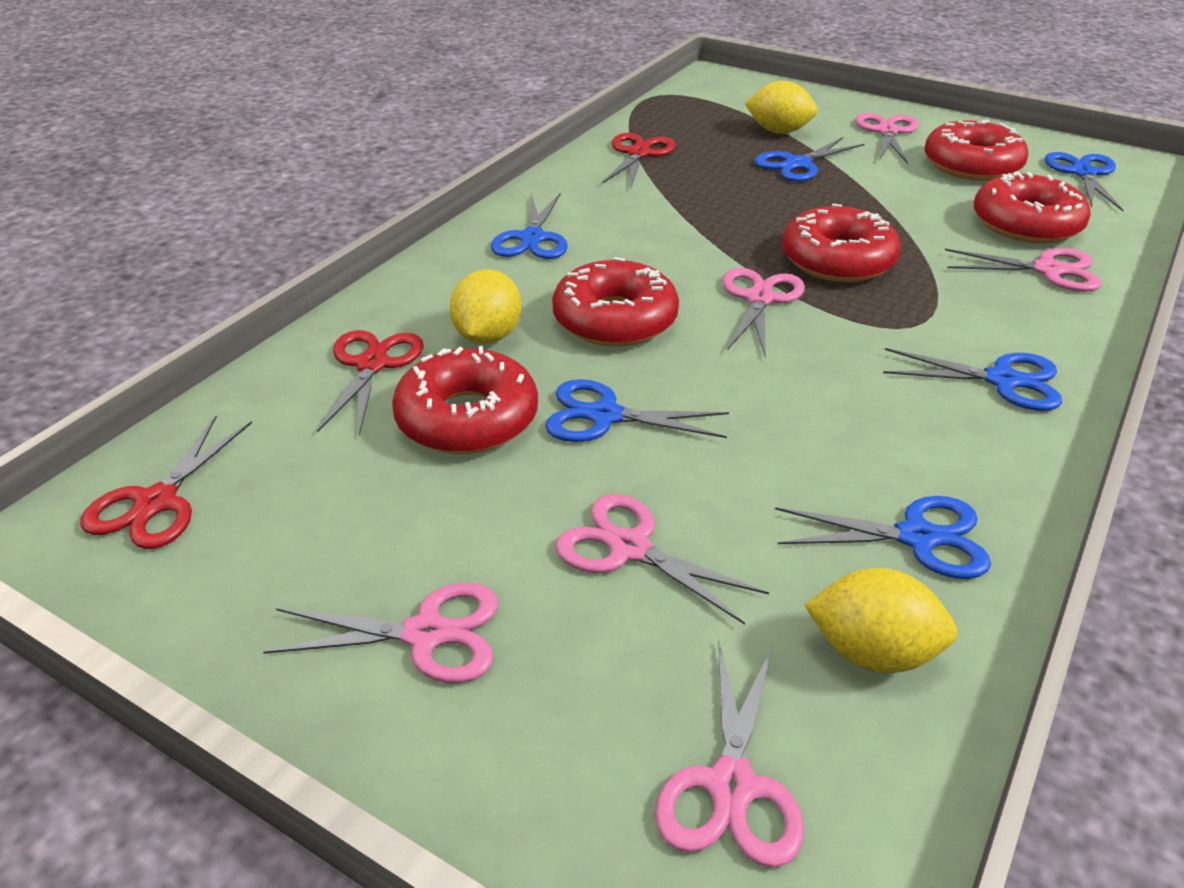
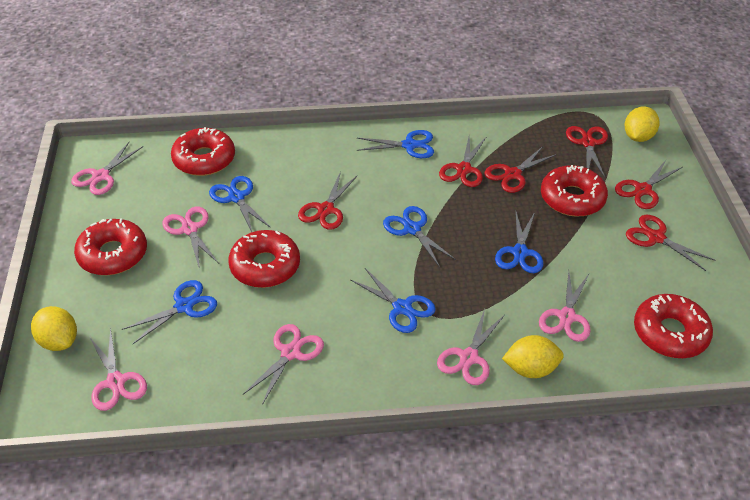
red scissors: 3 -> 6

